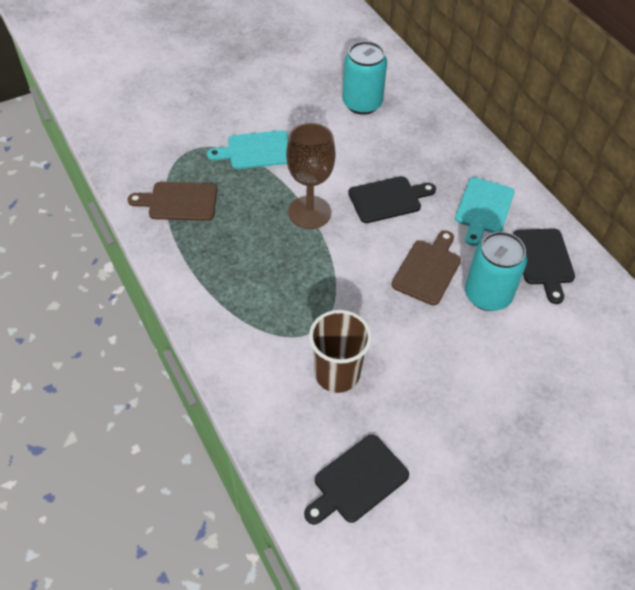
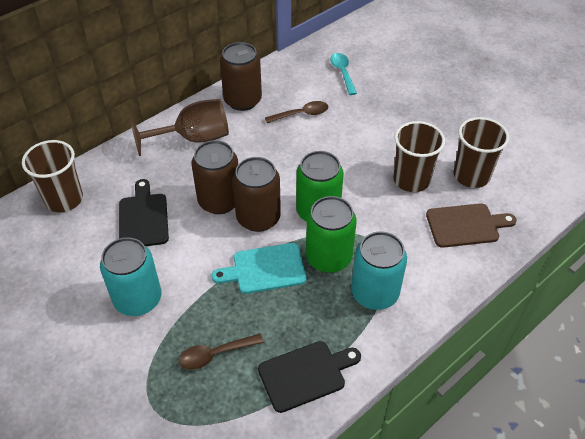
black cutting board: 3 -> 2
brown can: 0 -> 3
brown cup: 1 -> 3
brown cutting board: 2 -> 1
brown spoon: 0 -> 2
green can: 0 -> 2
turquoise cutting board: 2 -> 1
turquoise spoon: 0 -> 1

